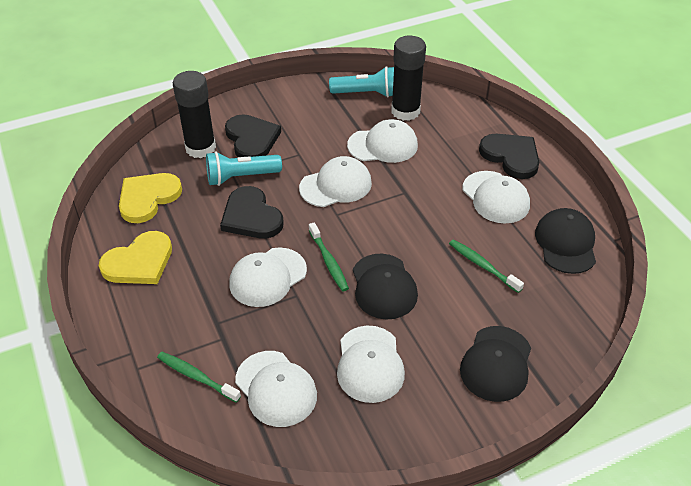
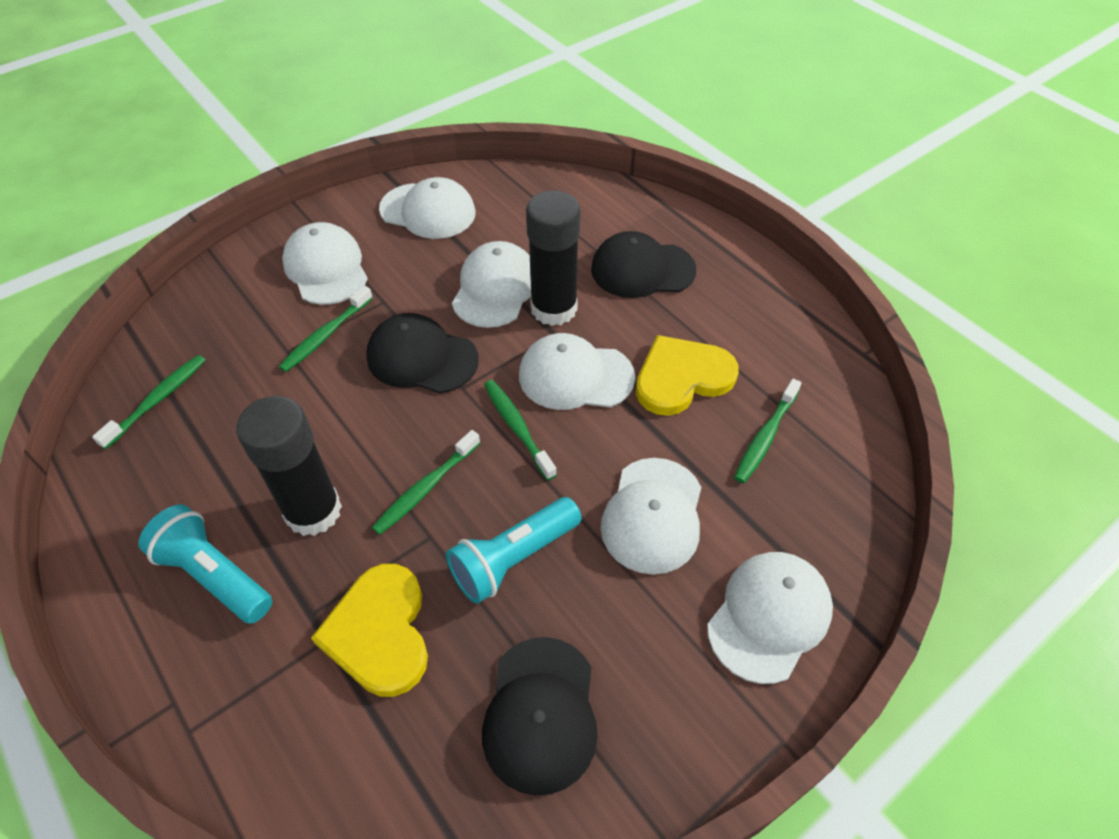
black heart: 3 -> 0
green toothbrush: 3 -> 5

